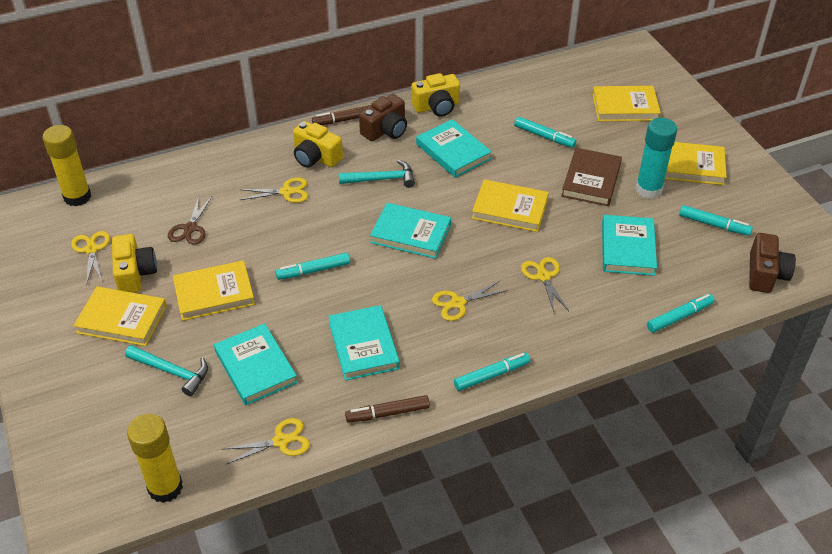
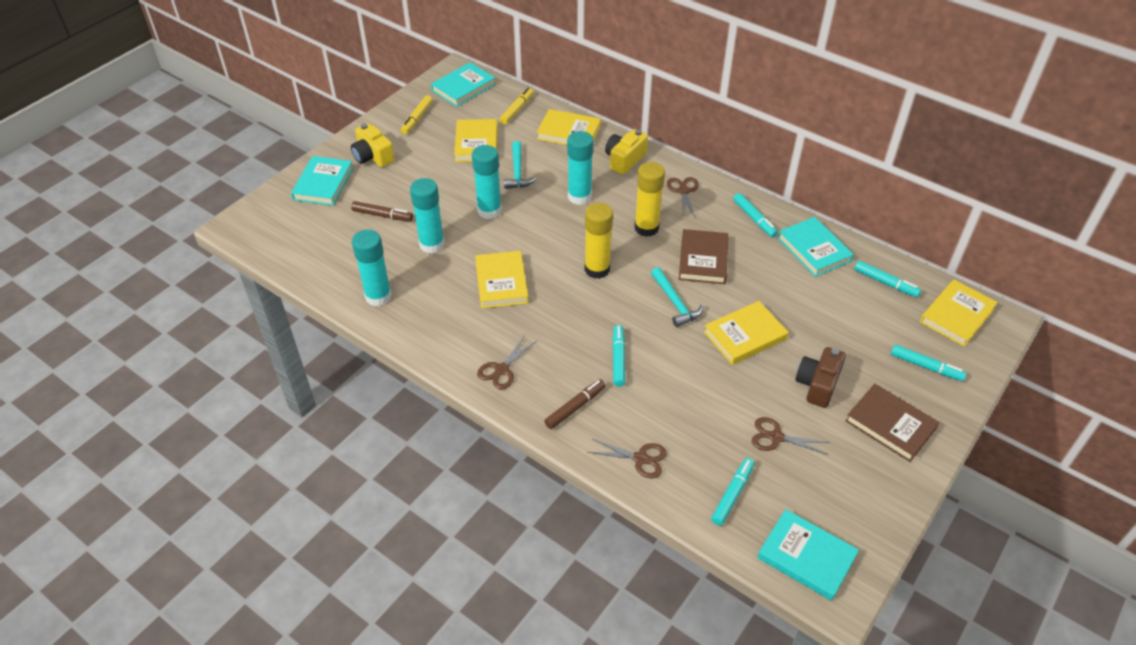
brown book: 1 -> 2
brown camera: 2 -> 1
brown scissors: 1 -> 4
turquoise book: 5 -> 4
turquoise glue stick: 1 -> 4
yellow camera: 3 -> 2
yellow marker: 0 -> 2
yellow scissors: 5 -> 0

